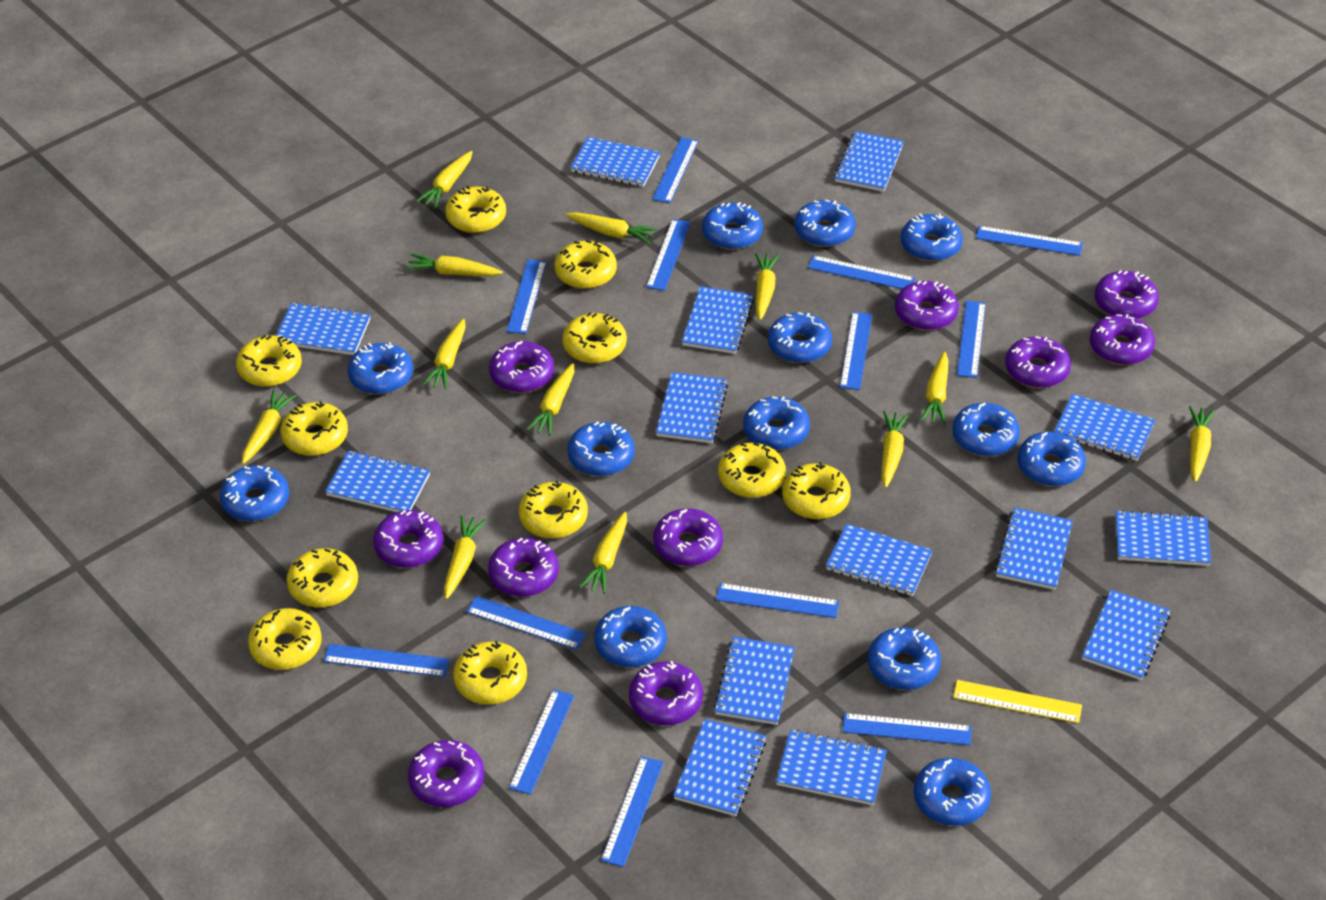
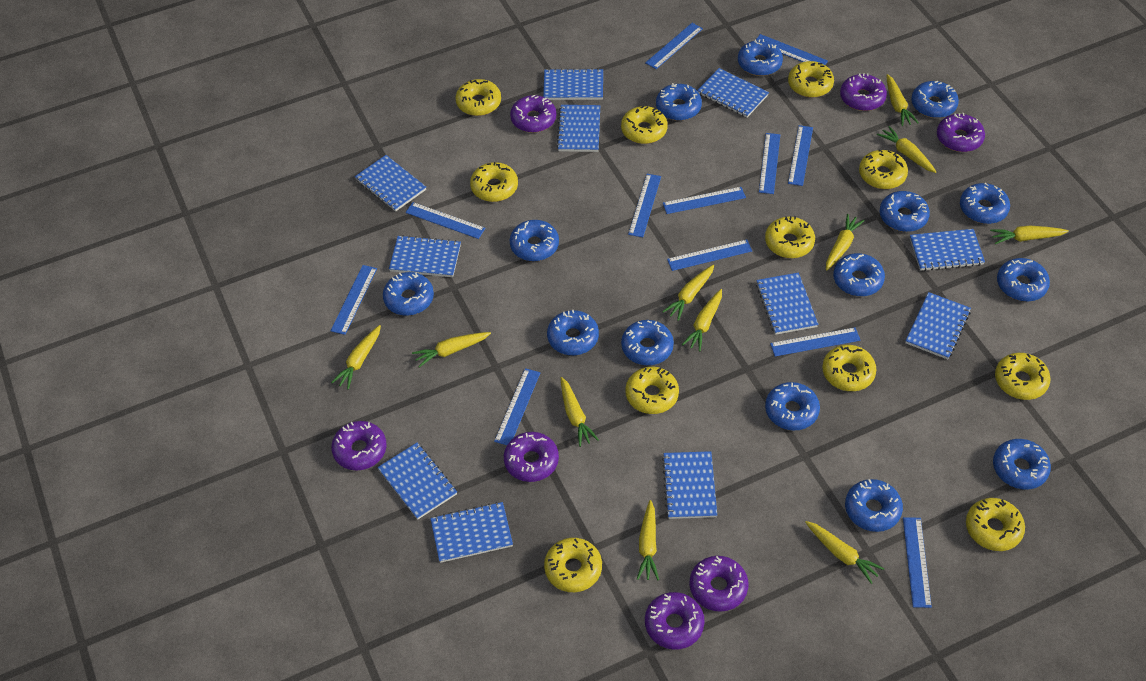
blue donut: 13 -> 14
blue notebook: 14 -> 11
blue ruler: 13 -> 12
purple donut: 10 -> 7
yellow carrot: 12 -> 11
yellow ruler: 1 -> 0

